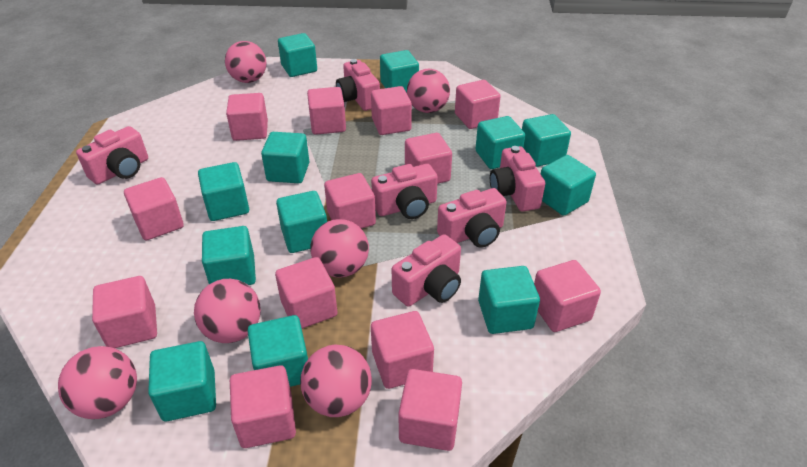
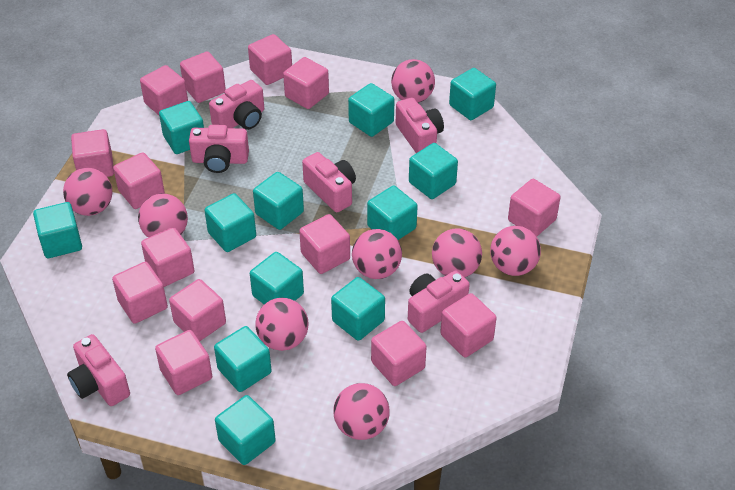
pink ball: 6 -> 8
pink cube: 13 -> 14

